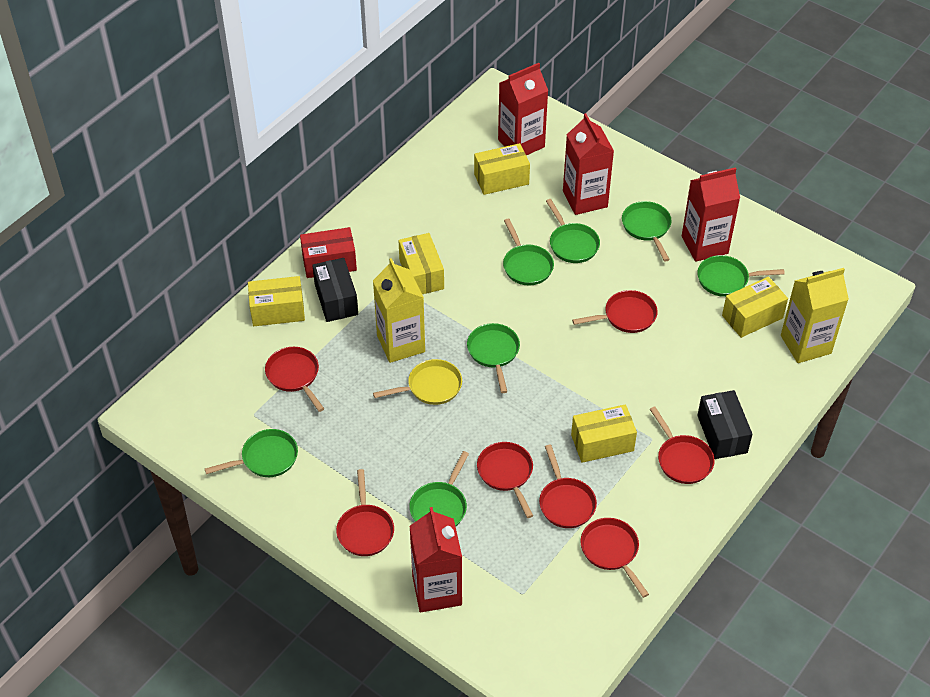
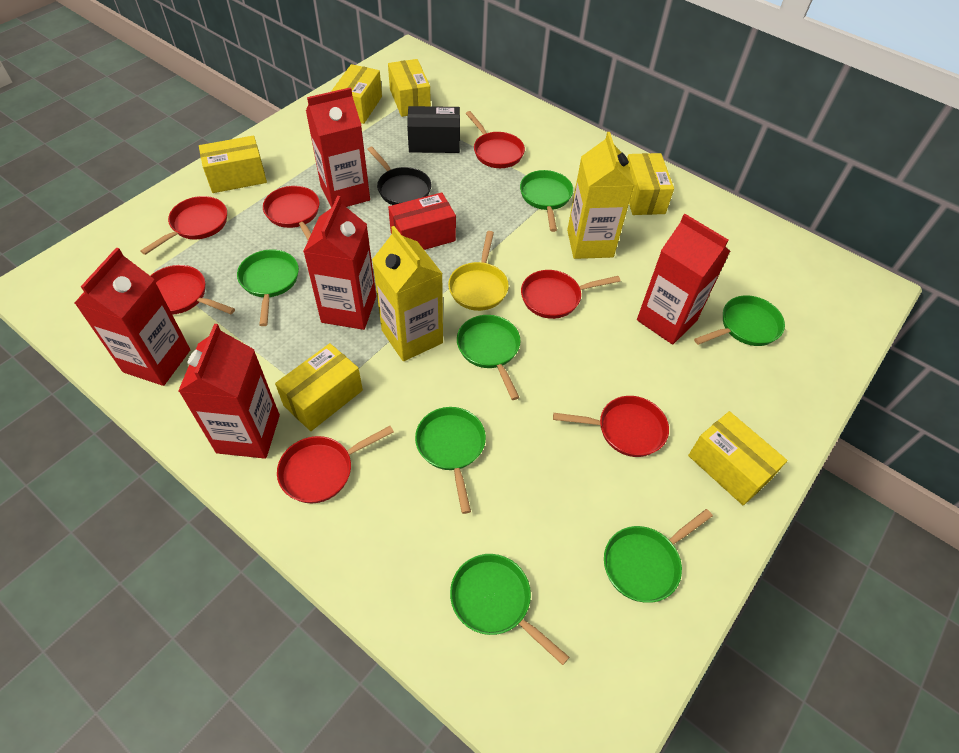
black box: 2 -> 1
black pan: 0 -> 1
red carton: 4 -> 5
yellow box: 5 -> 6

